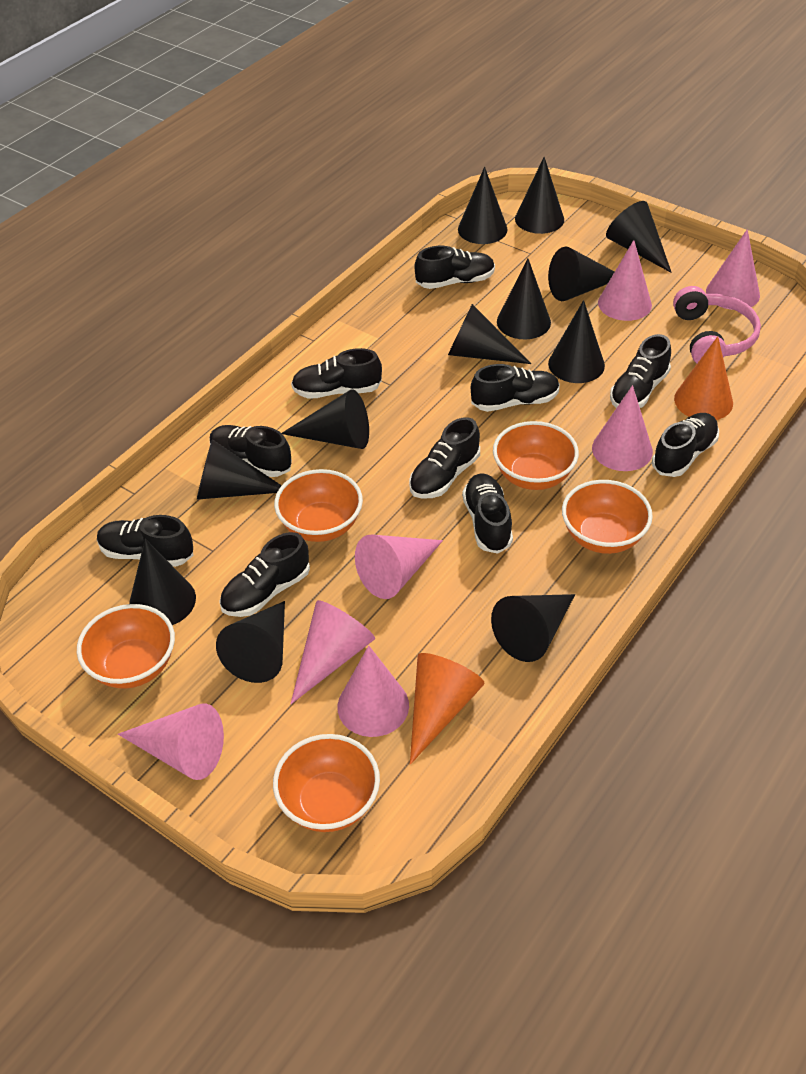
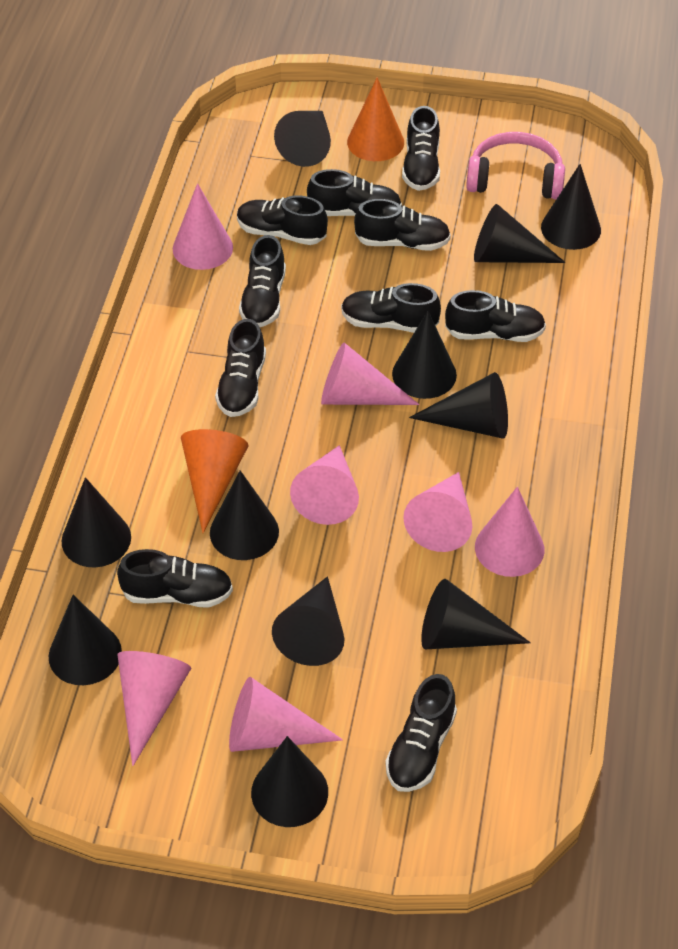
black cone: 12 -> 11
orange bowl: 5 -> 0

